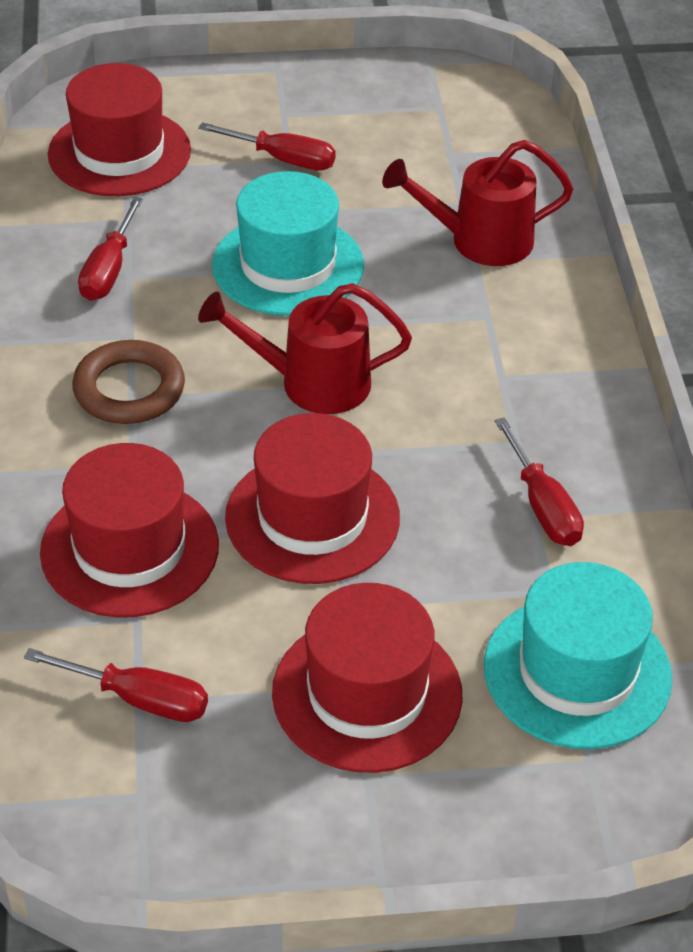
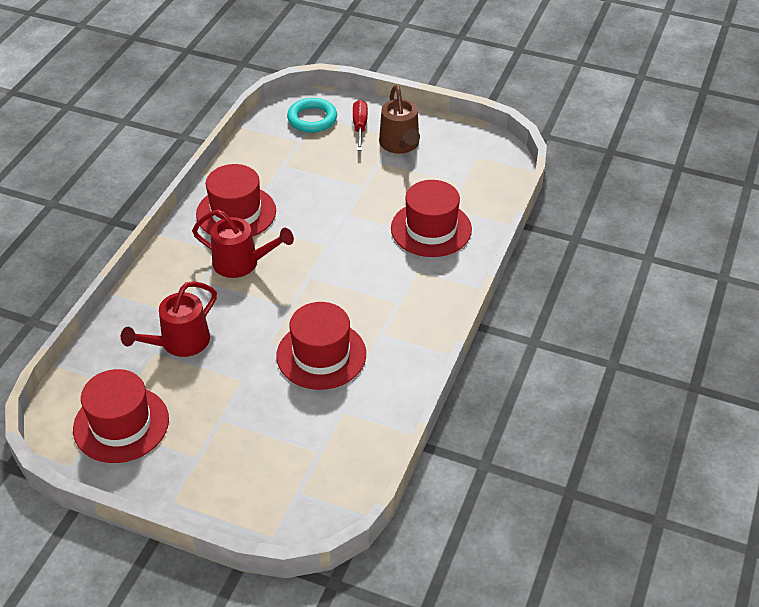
brown ring: 1 -> 0
brown watering can: 0 -> 1
red screwdriver: 4 -> 1
turquoise hat: 2 -> 0
turquoise ring: 0 -> 1

